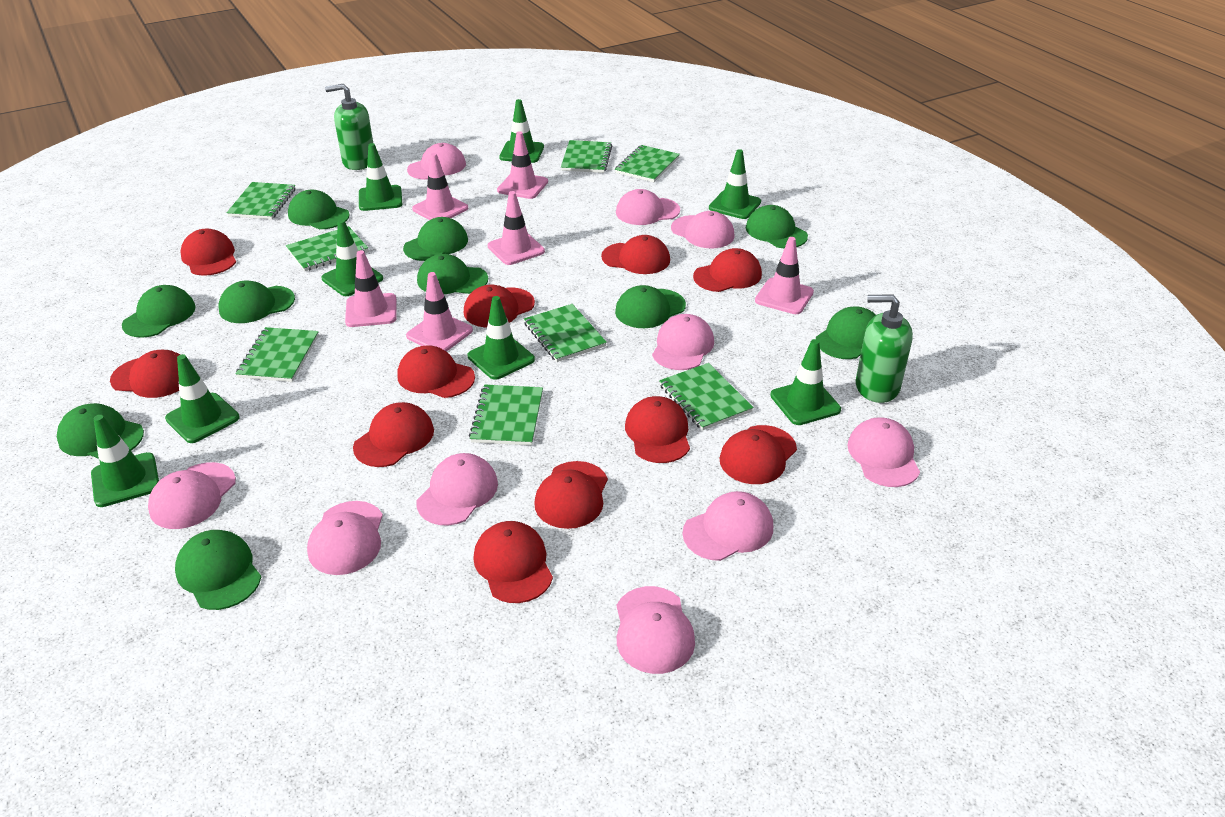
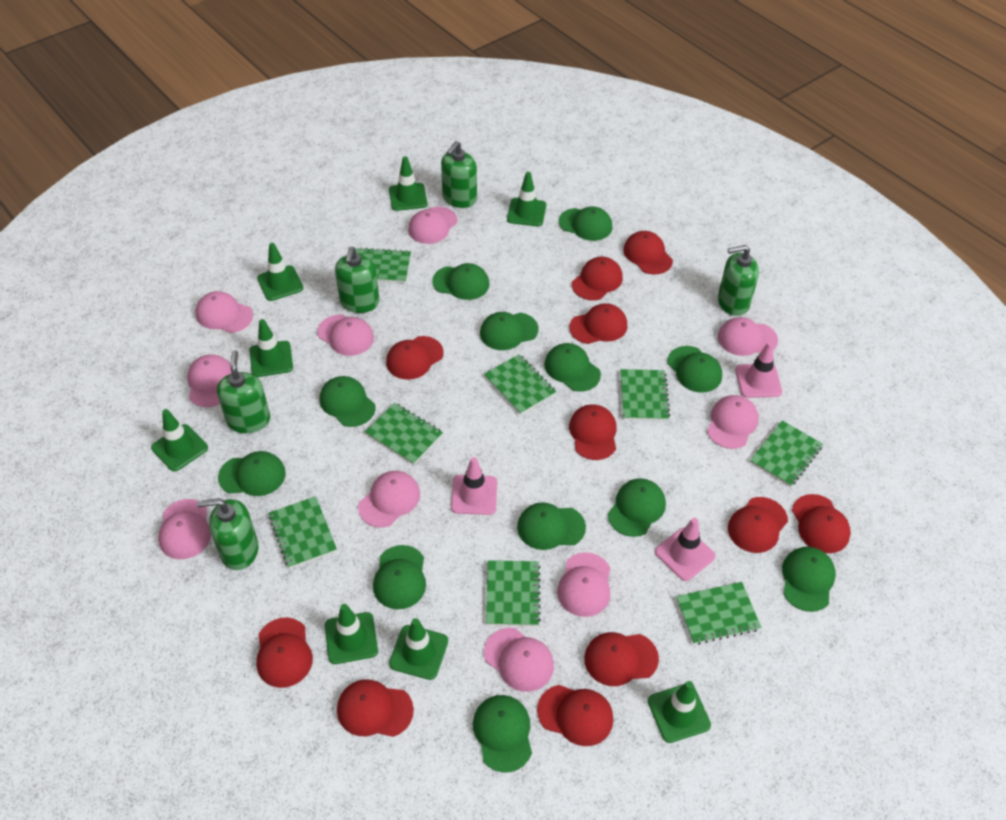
green cap: 10 -> 12
green soap dispenser: 2 -> 5
pink traffic cone: 6 -> 3

